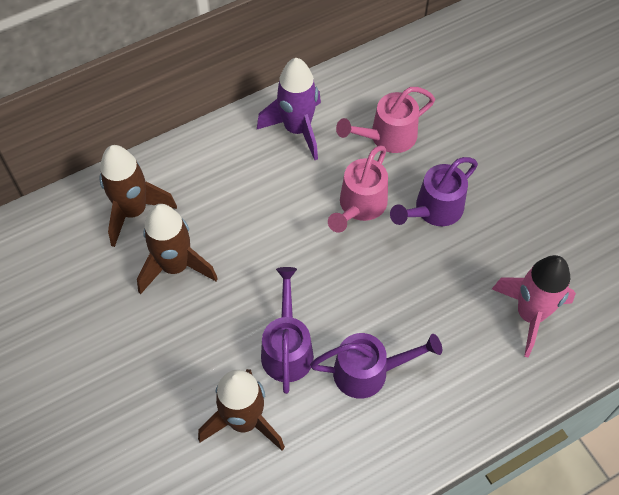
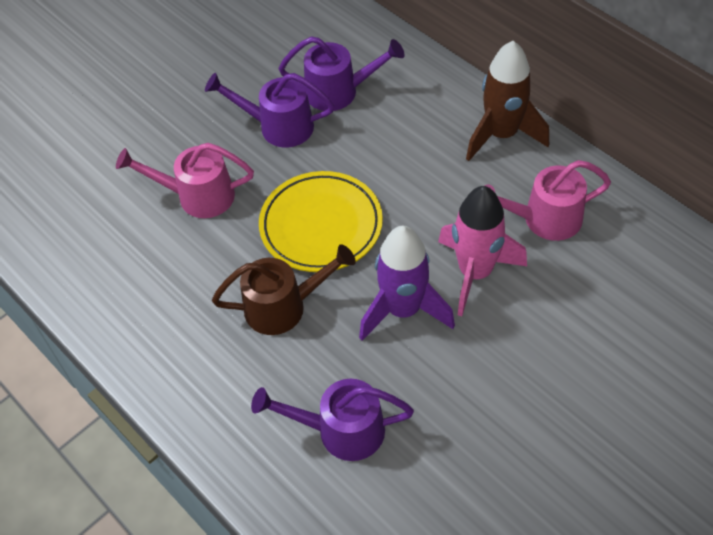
brown rocket: 3 -> 1
brown watering can: 0 -> 1
yellow plate: 0 -> 1

